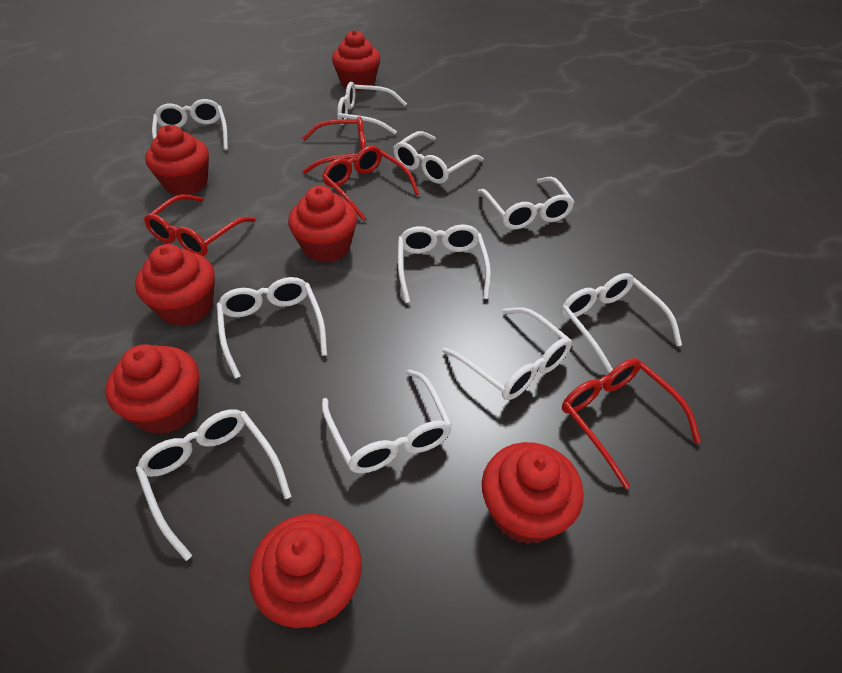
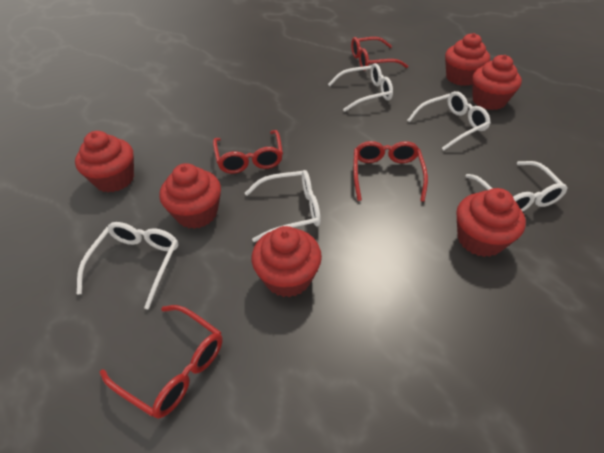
red cupcake: 7 -> 6
white glasses: 10 -> 5

